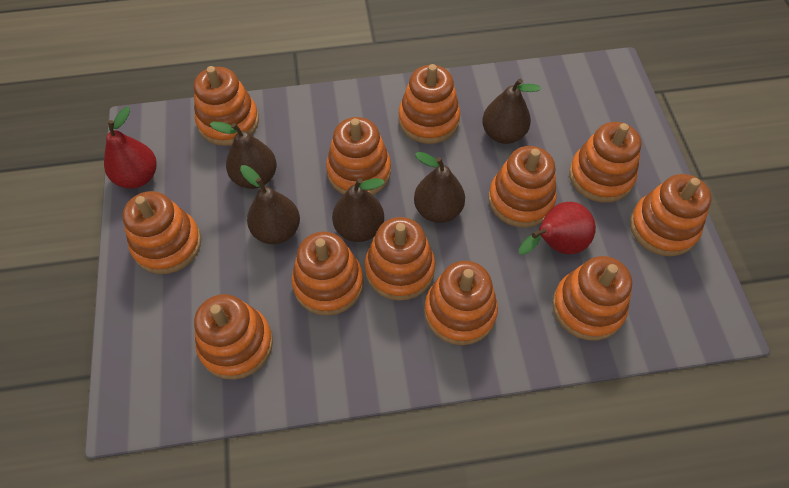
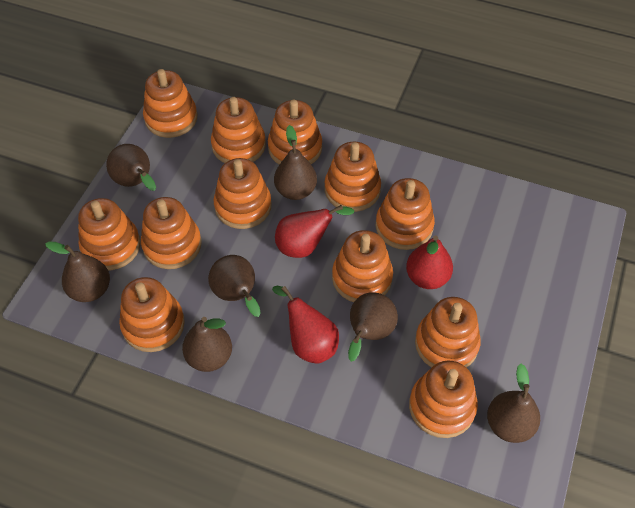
brown pear: 5 -> 7
red pear: 2 -> 3

